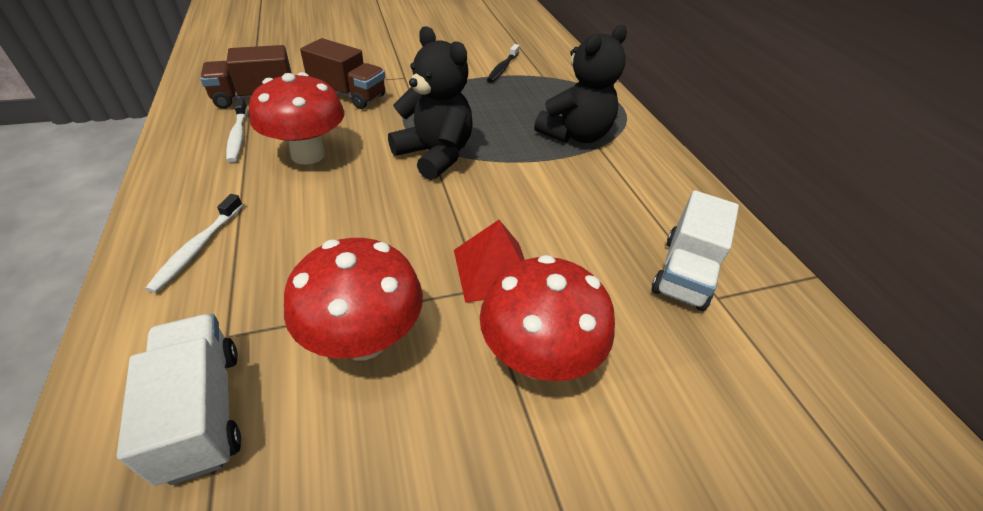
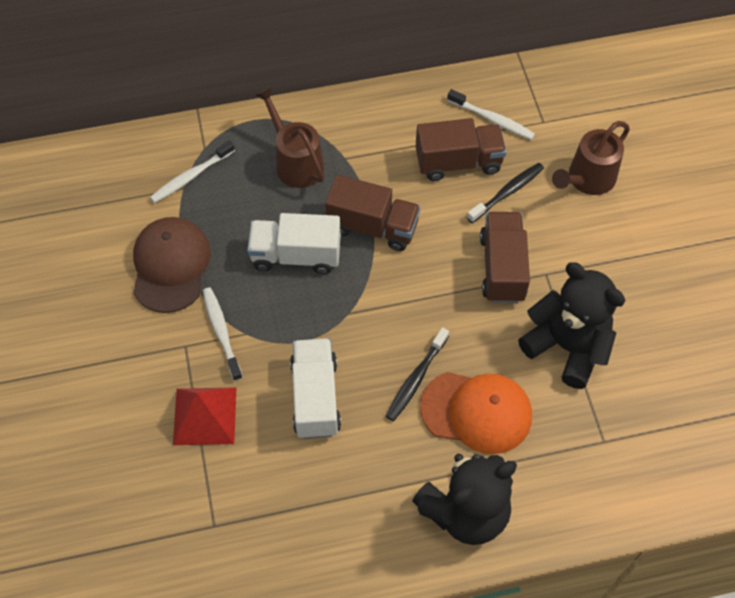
black toothbrush: 1 -> 2
brown cap: 0 -> 1
brown truck: 2 -> 3
brown watering can: 0 -> 2
orange cap: 0 -> 1
red mushroom: 3 -> 0
white toothbrush: 2 -> 3

